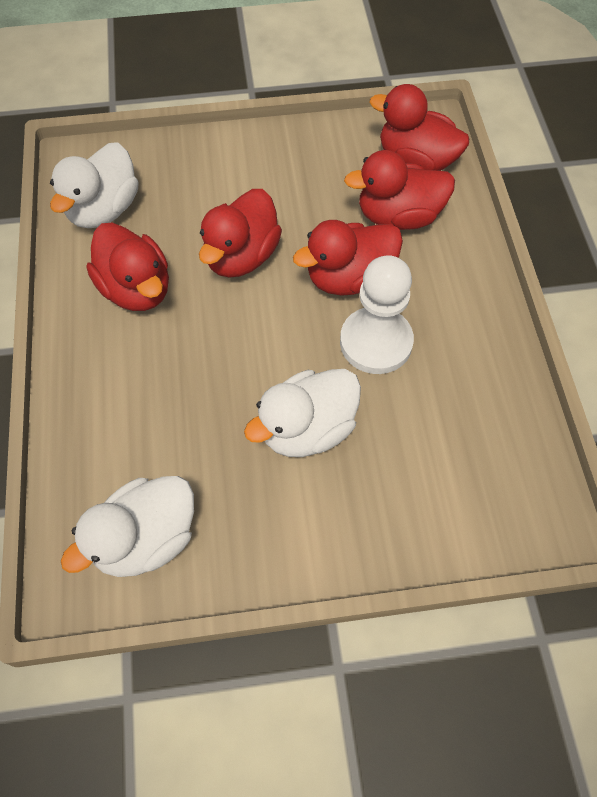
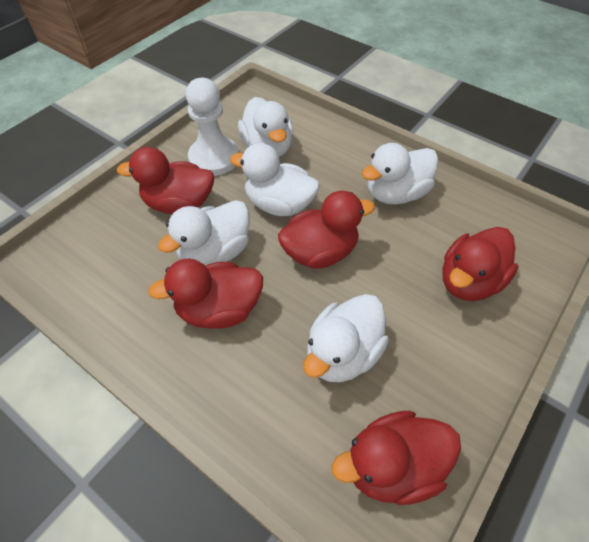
white duck: 3 -> 5

